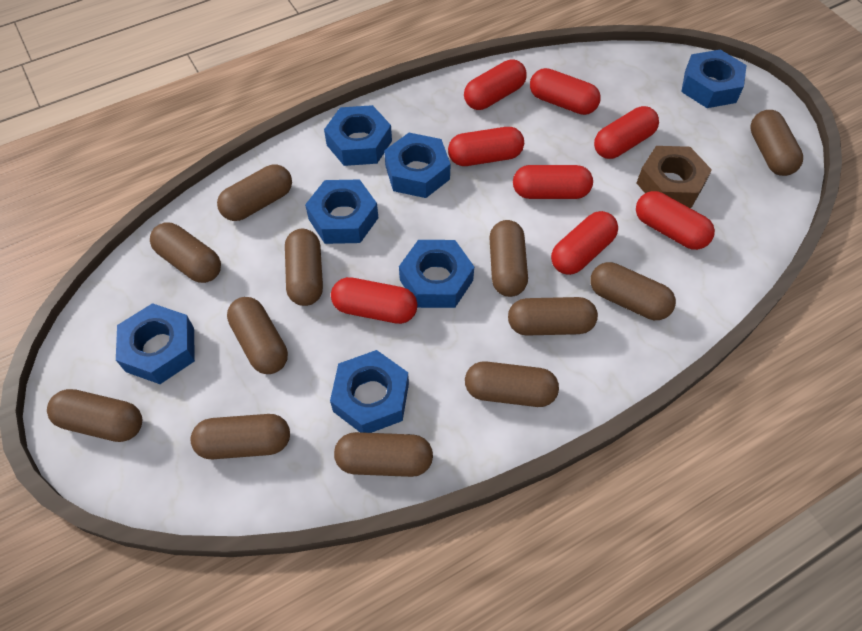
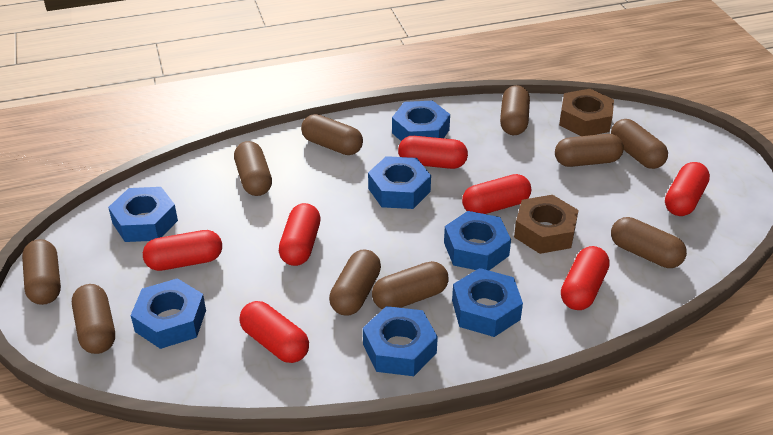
brown capsule: 12 -> 10
brown nut: 1 -> 2
red capsule: 8 -> 7

